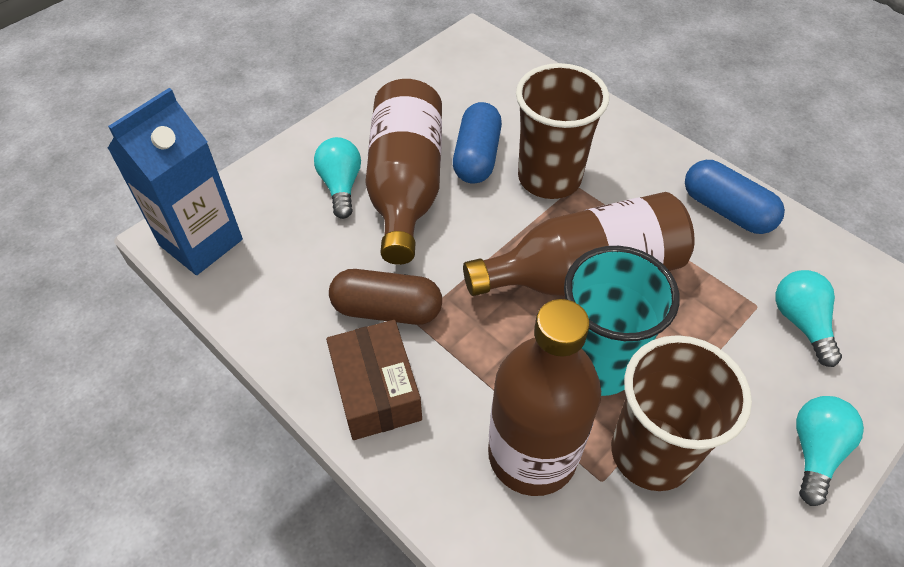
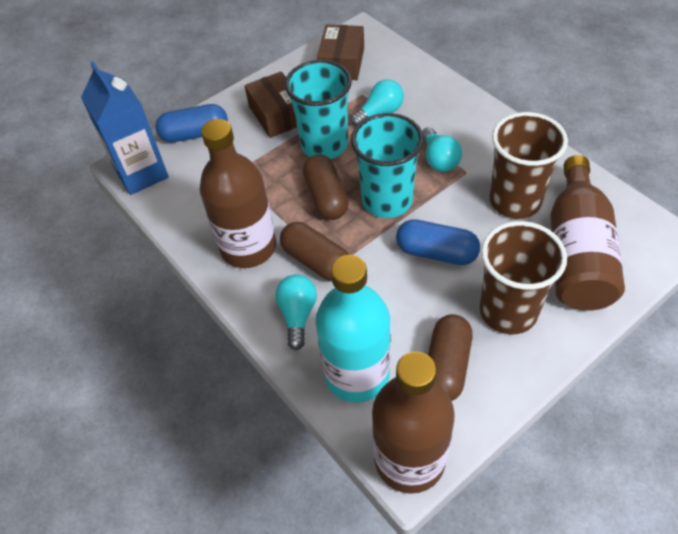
brown box: 1 -> 2
brown capsule: 1 -> 3
turquoise bottle: 0 -> 1
turquoise cup: 1 -> 2

